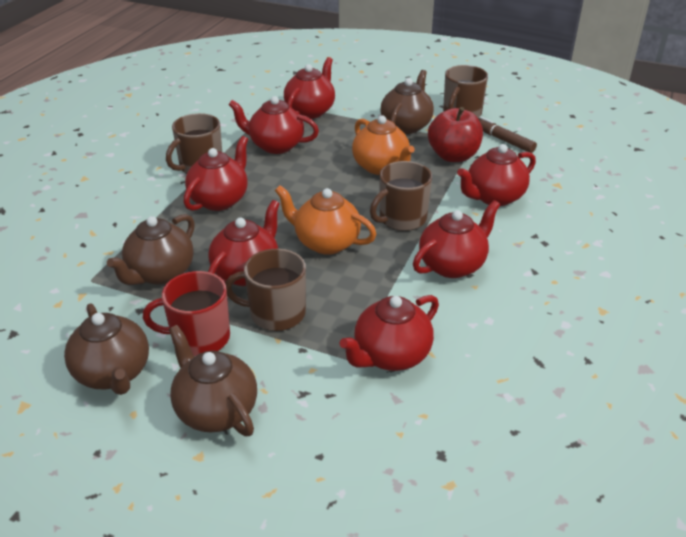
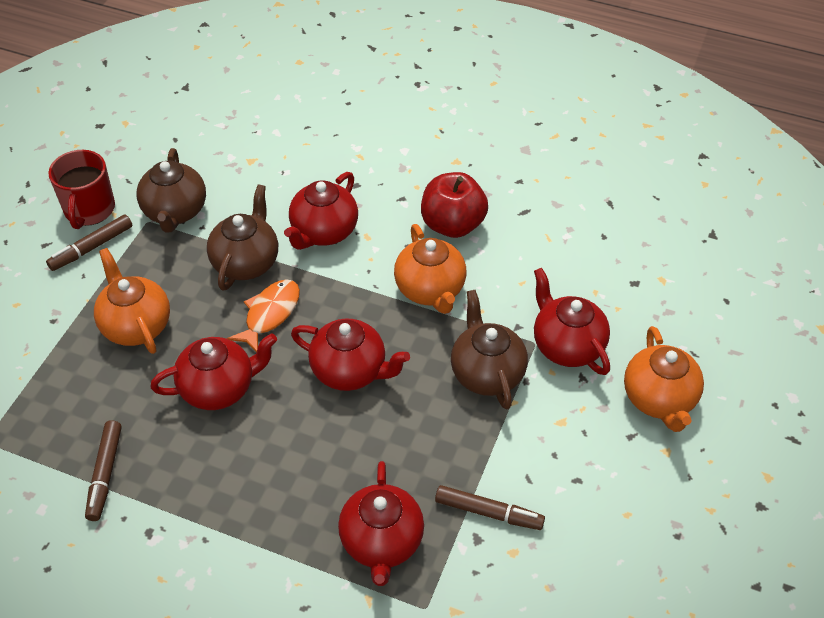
brown marker: 1 -> 3
brown mug: 4 -> 0
brown teapot: 4 -> 3
orange fish: 0 -> 1
orange teapot: 2 -> 3
red teapot: 7 -> 5

